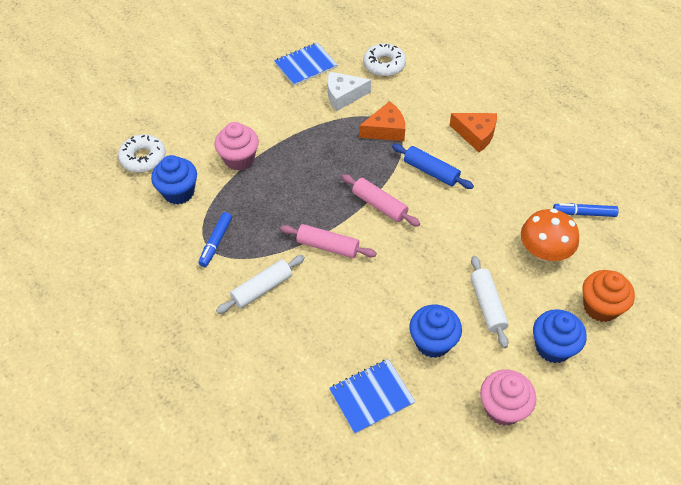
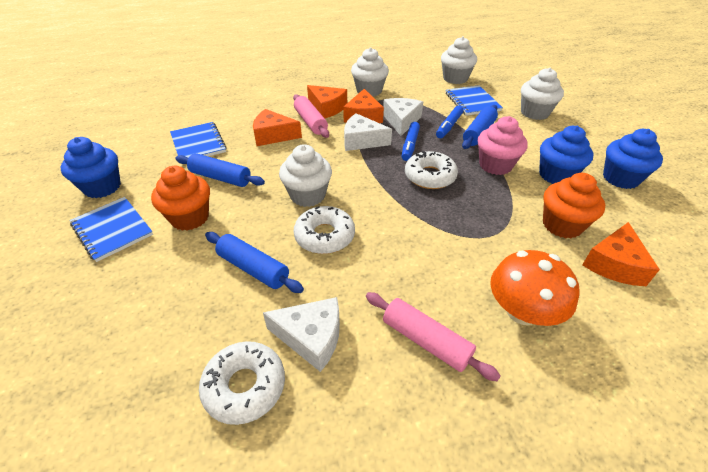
blue notebook: 2 -> 3
blue rolling pin: 1 -> 3
orange cheese: 2 -> 4
orange cupcake: 1 -> 2
pink cupcake: 2 -> 1
white cheese: 1 -> 3
white cupcake: 0 -> 4
white donut: 2 -> 3
white rolling pin: 2 -> 0

